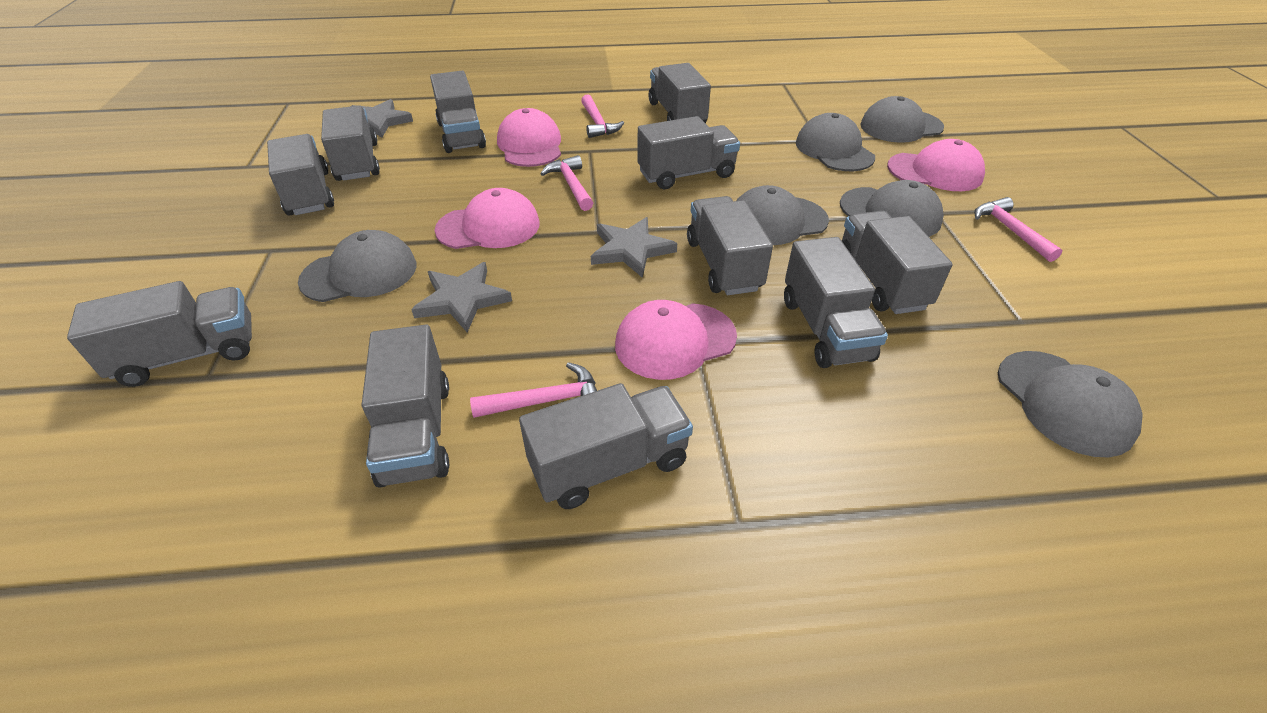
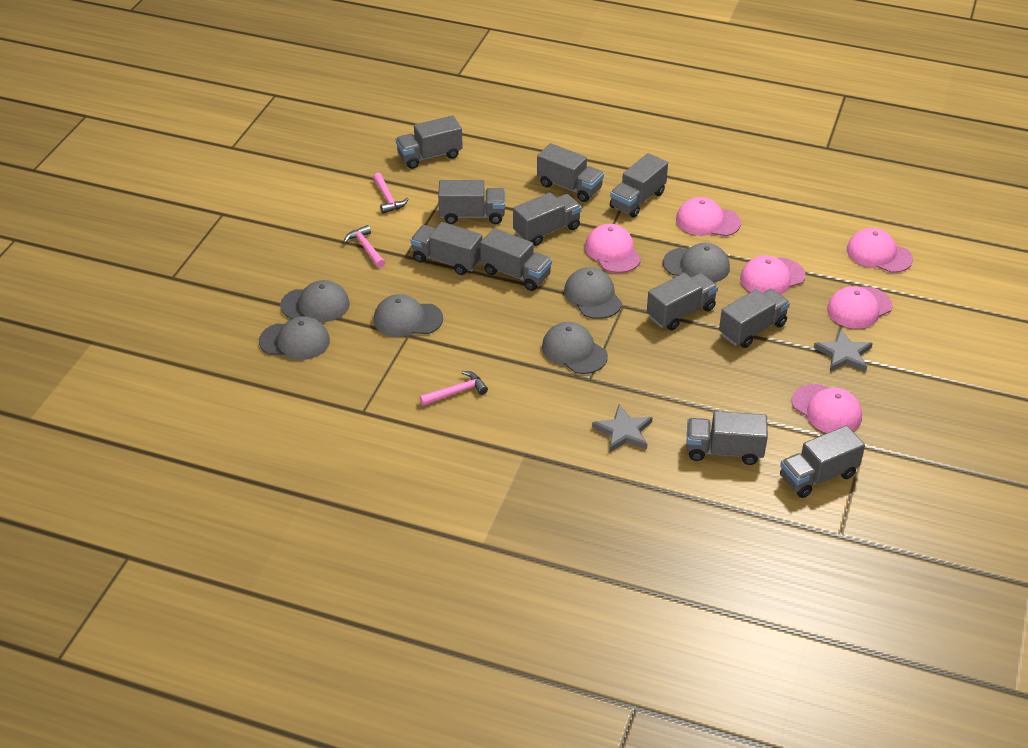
grey star: 3 -> 2
pink cap: 4 -> 6
pink hammer: 4 -> 3

